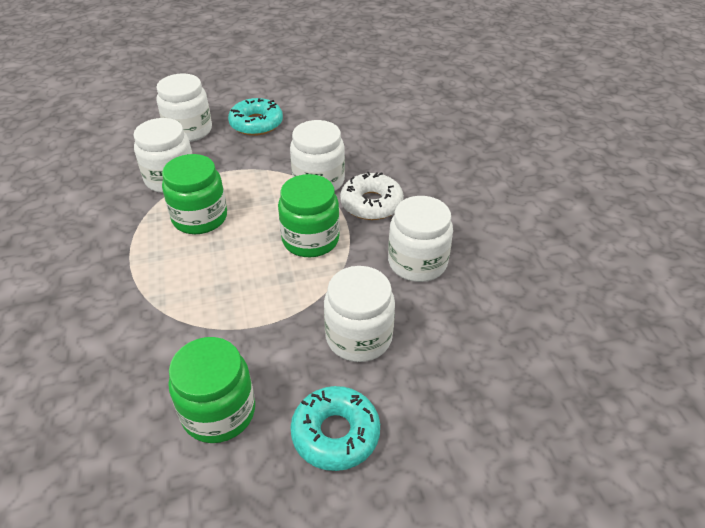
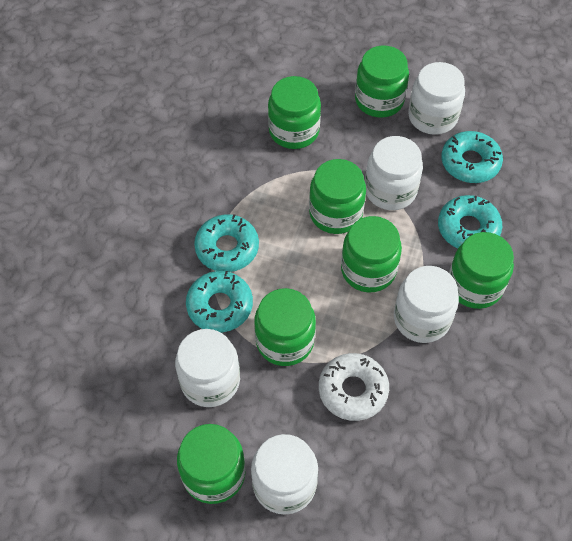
green jar: 3 -> 7
turquoise donut: 2 -> 4

